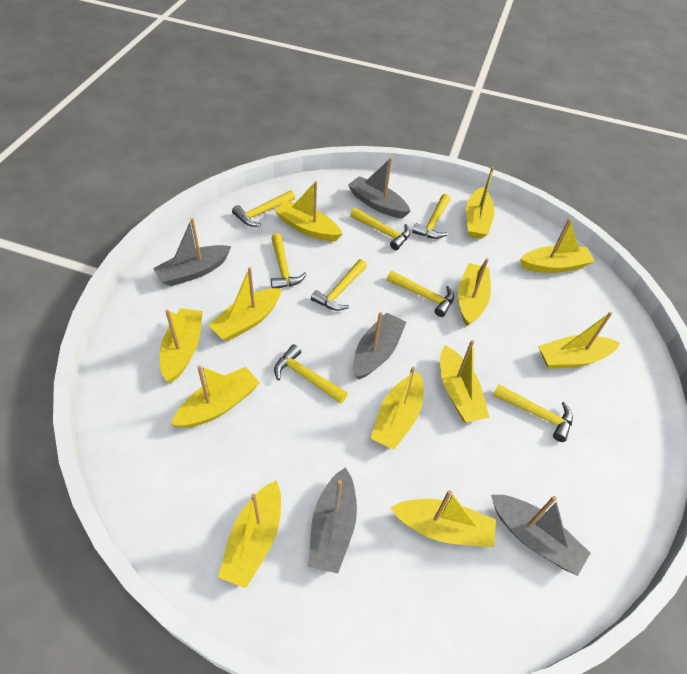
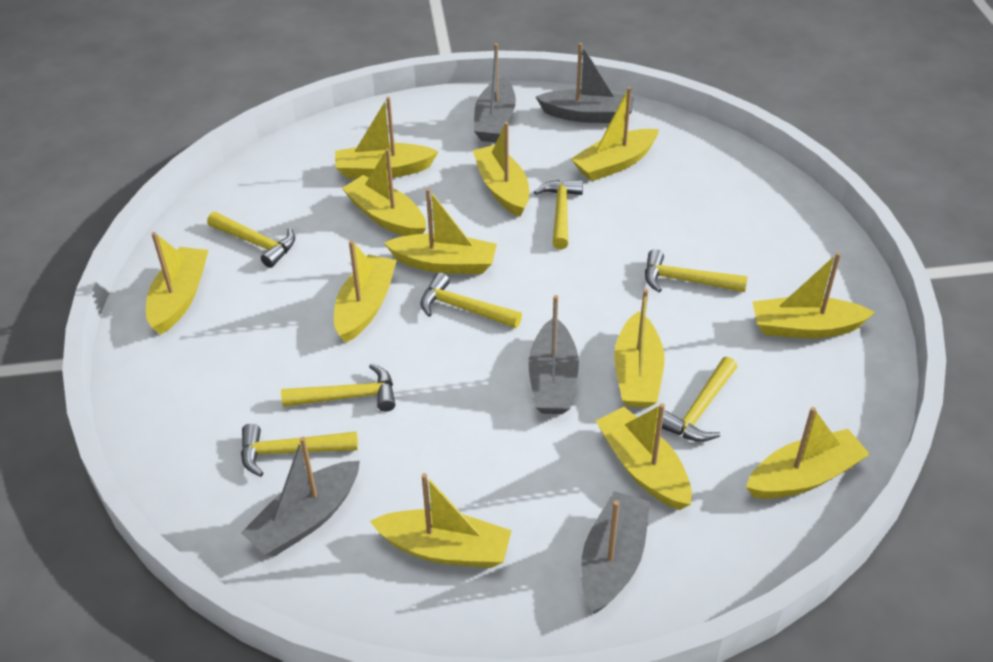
yellow hammer: 8 -> 7

